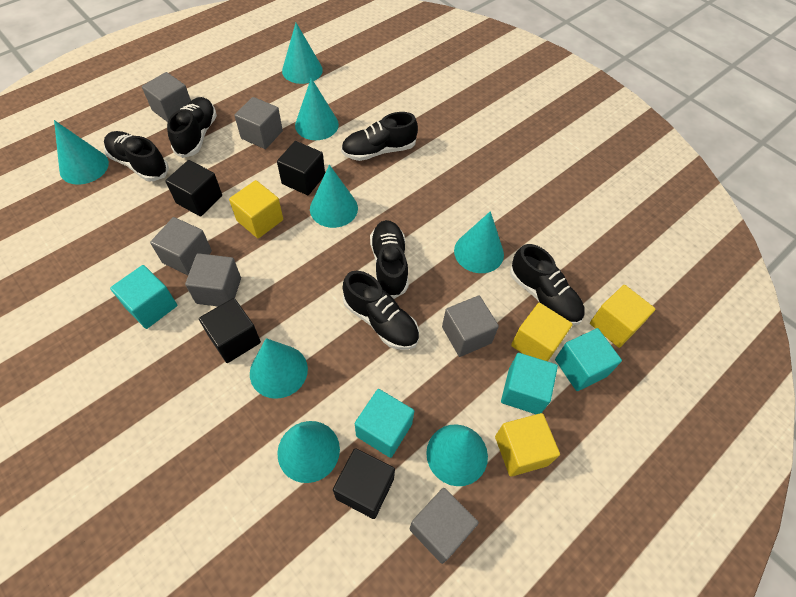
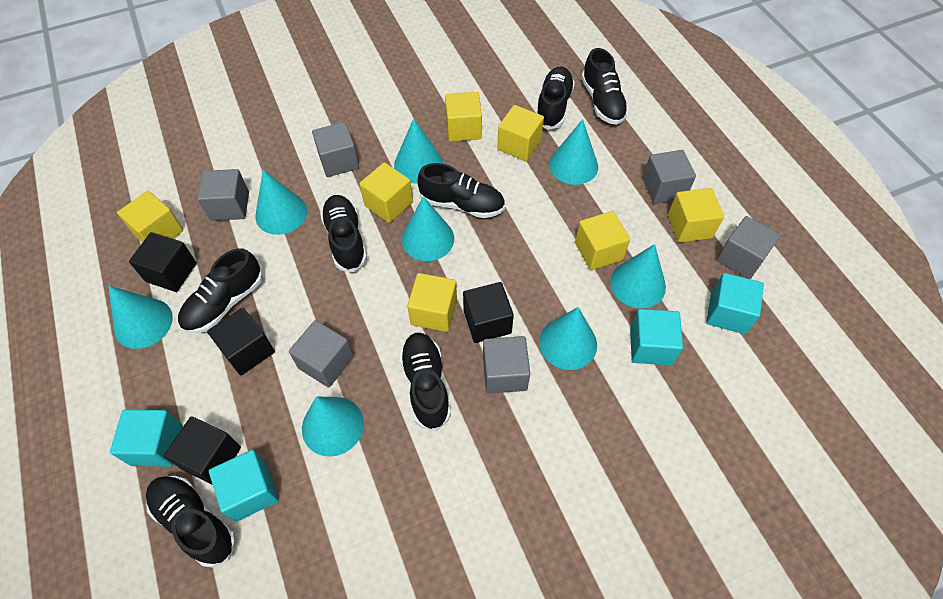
black shoe: 6 -> 7
yellow cube: 4 -> 7

